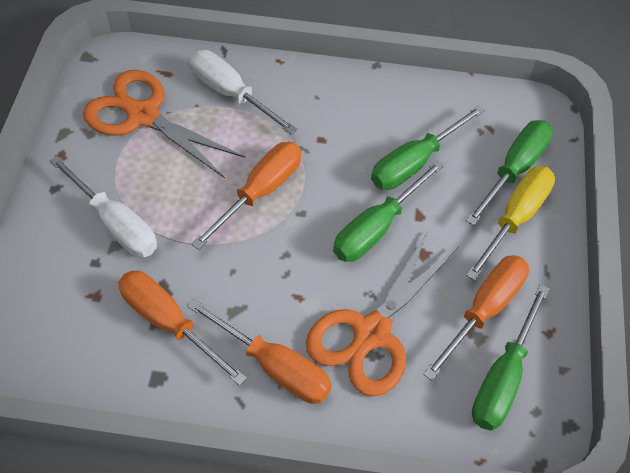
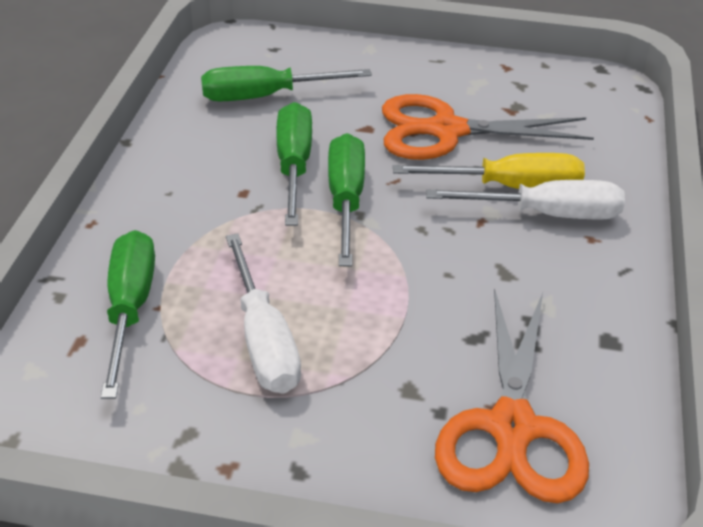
orange screwdriver: 4 -> 0

